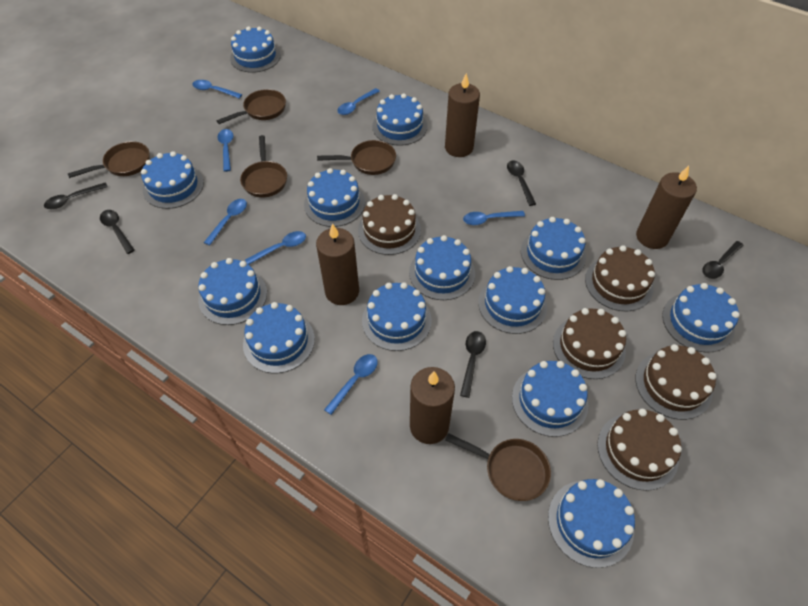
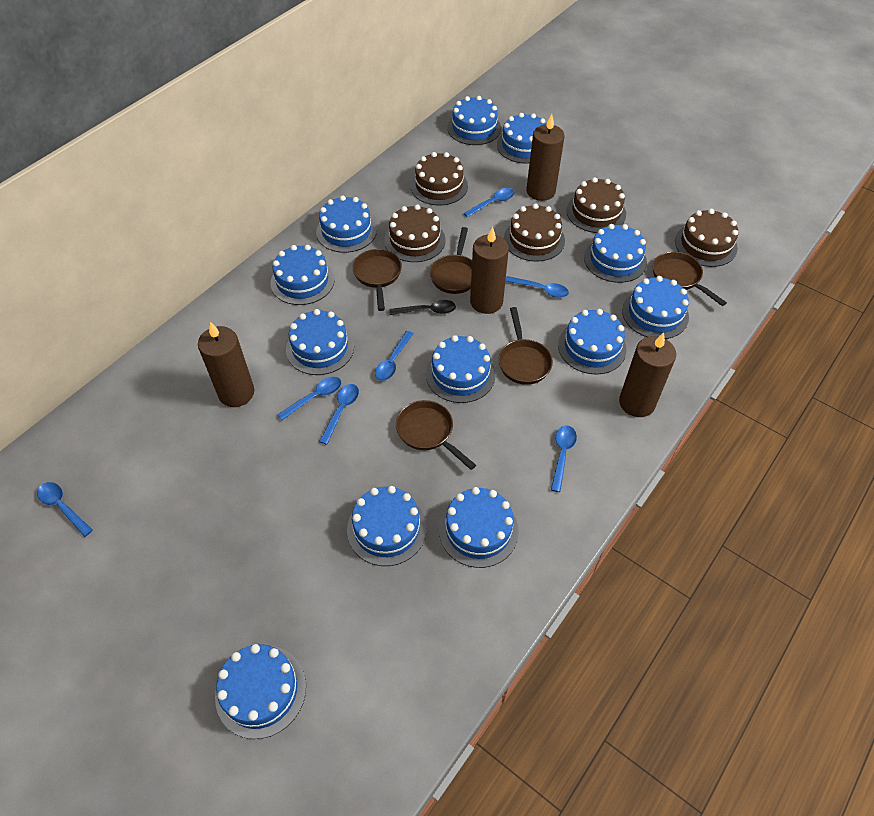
black spoon: 5 -> 1
blue cake: 13 -> 12

